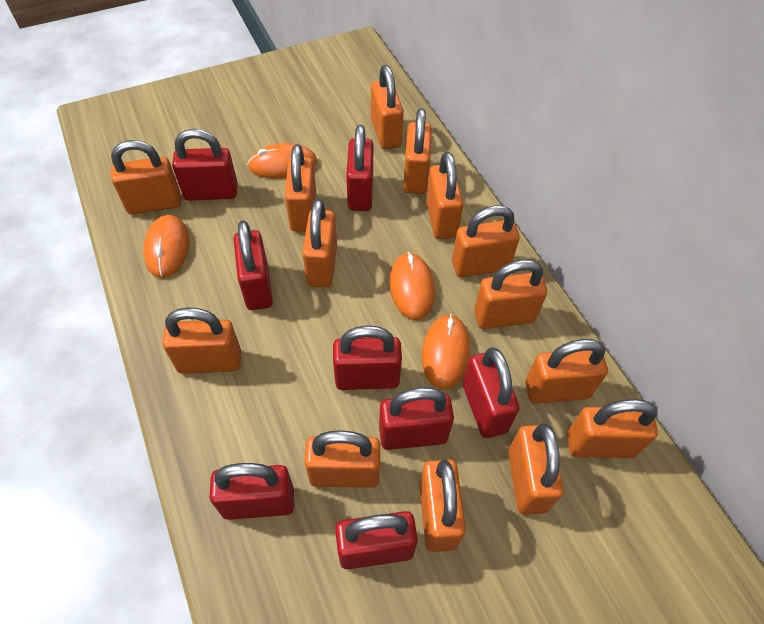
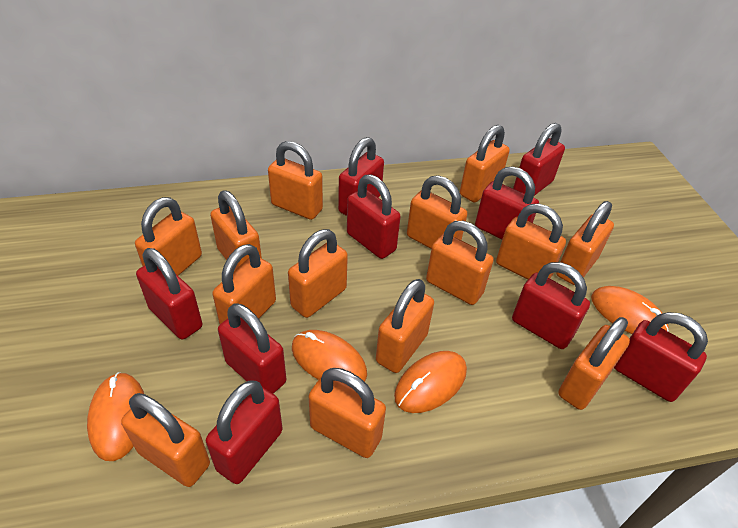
red padlock: 8 -> 9

